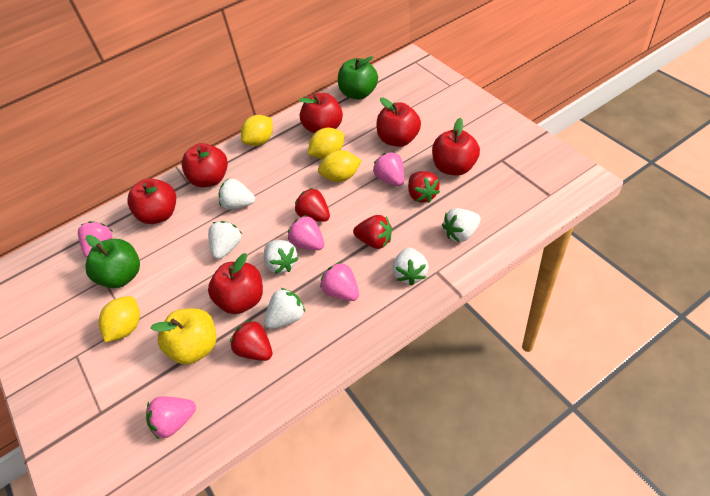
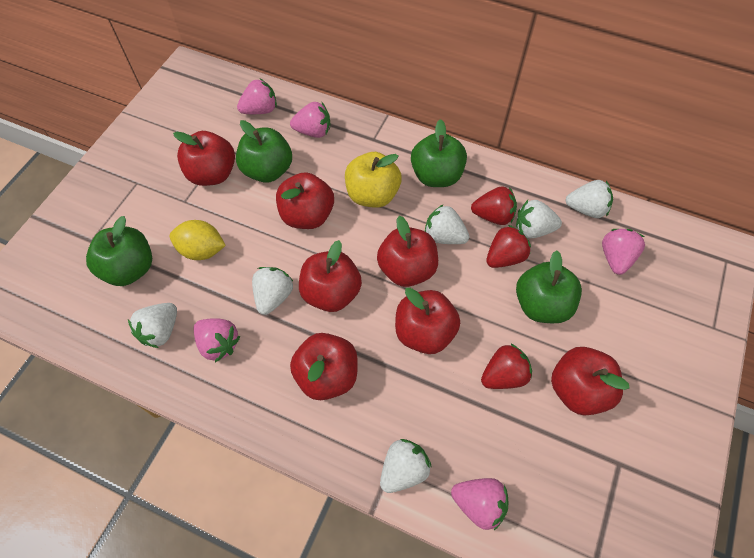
green apple: 2 -> 4
red apple: 6 -> 7
red strawberry: 4 -> 3
yellow lemon: 4 -> 1

